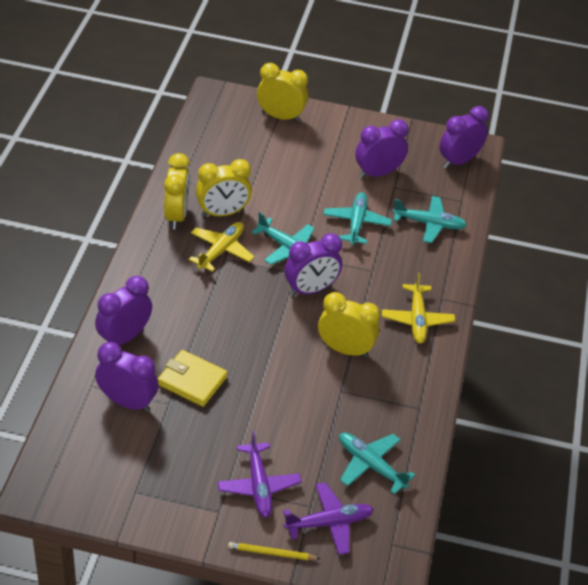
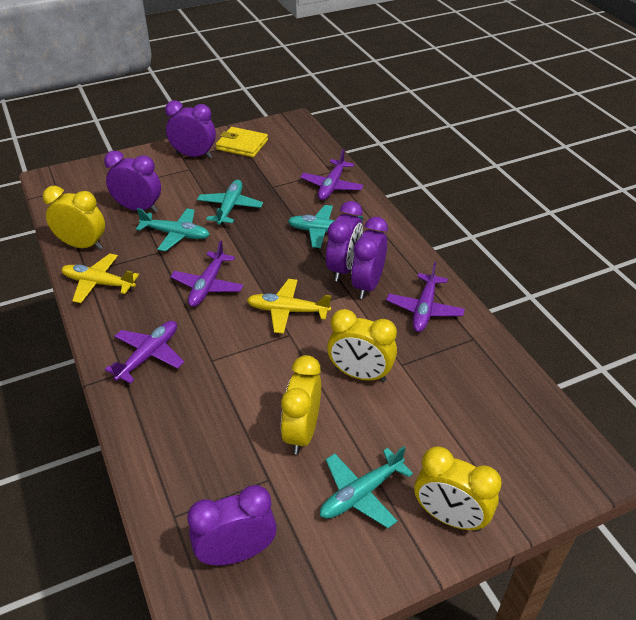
purple plane: 2 -> 4
yellow pencil: 1 -> 0

